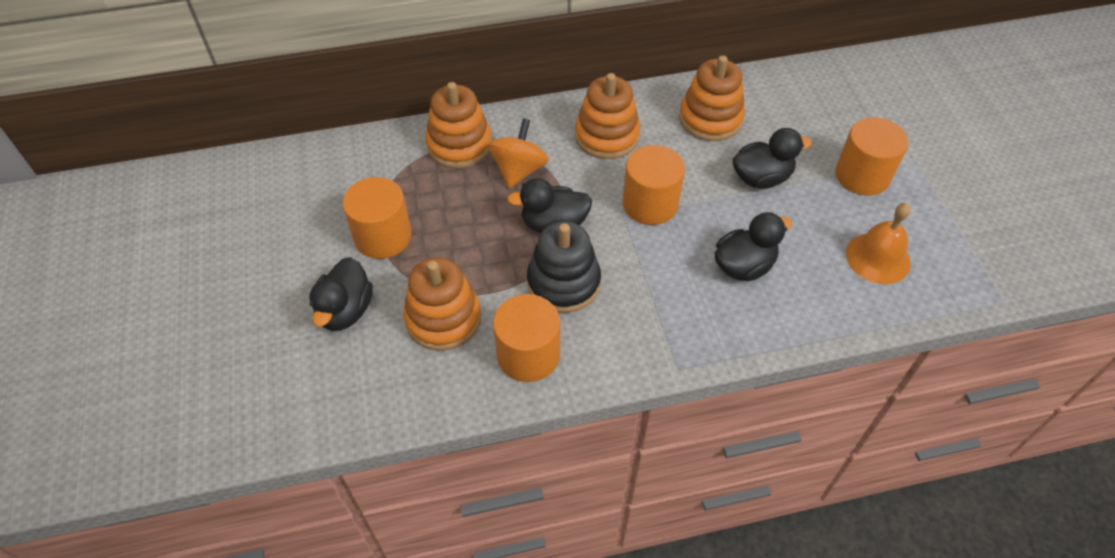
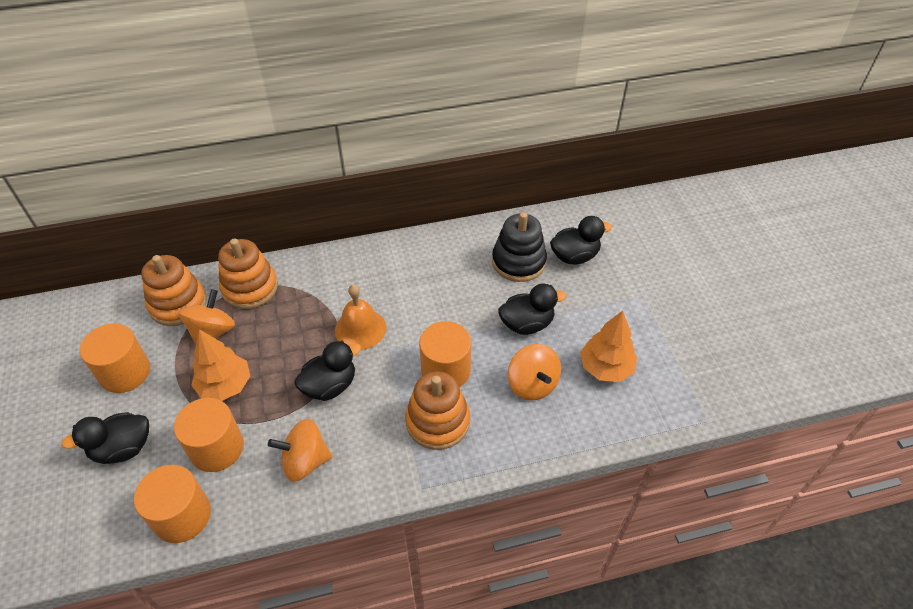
orange spinning top: 1 -> 3
orange stacking toy: 4 -> 3
orange tree: 0 -> 2

